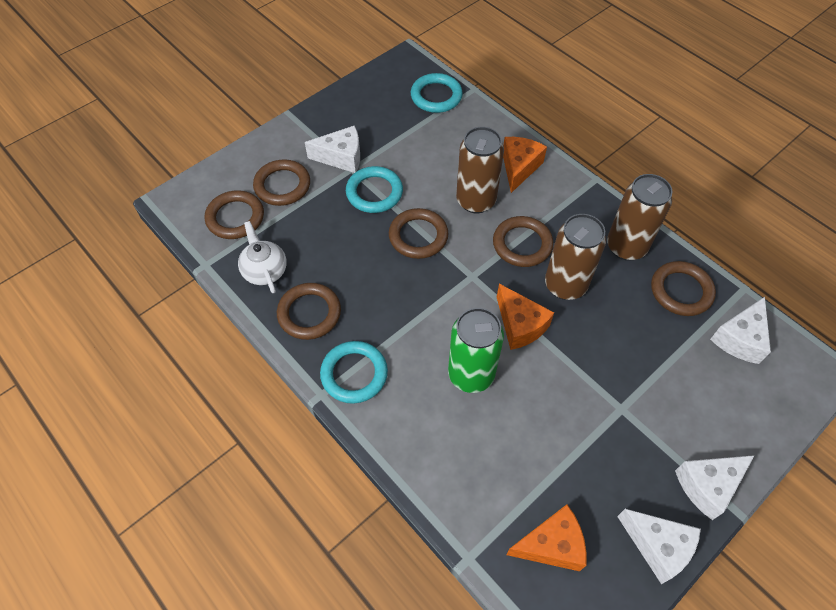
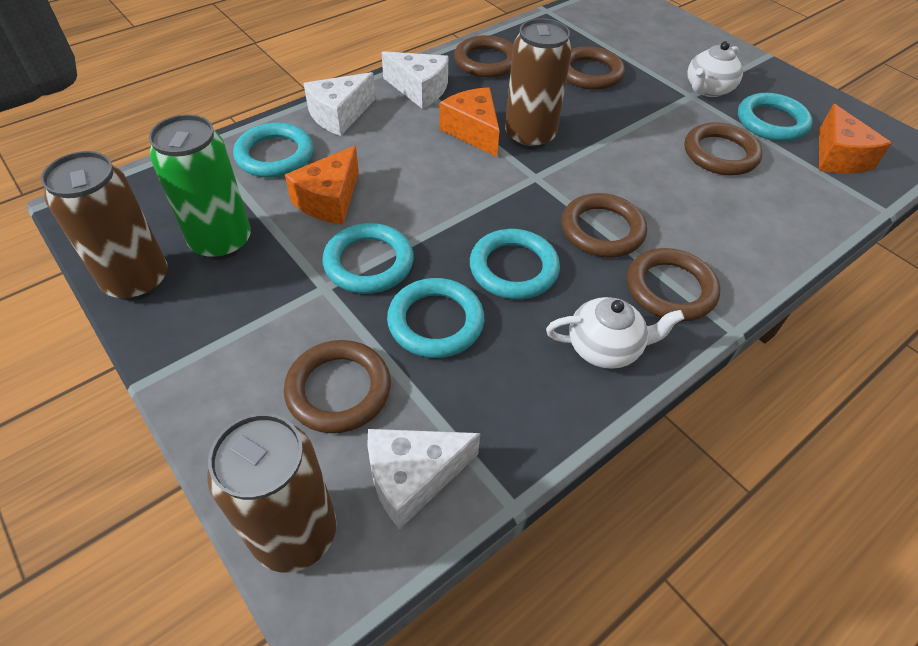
turquoise ring: 3 -> 5
white cheese: 4 -> 3
white teapot: 1 -> 2

